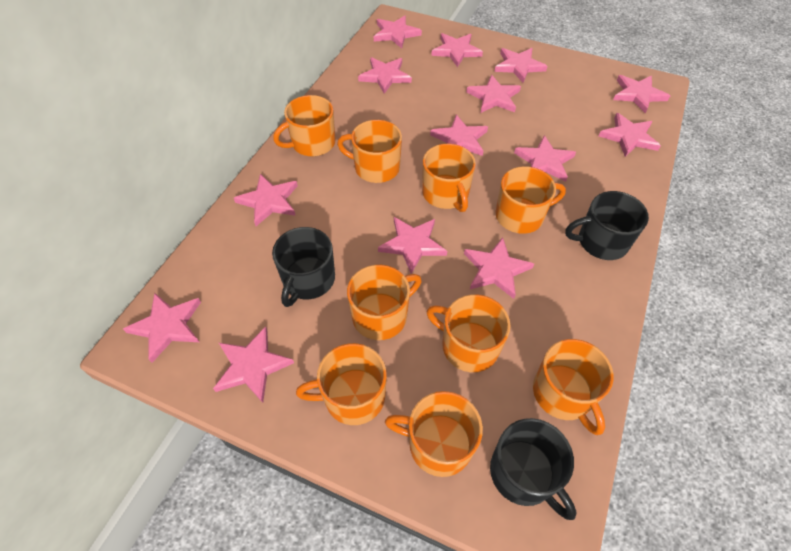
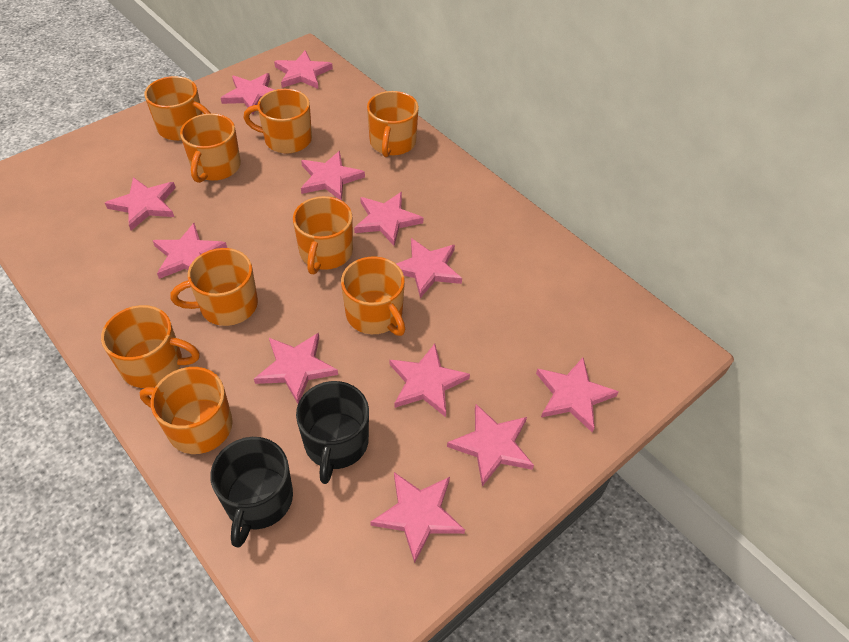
black mug: 3 -> 2
pink star: 14 -> 12

